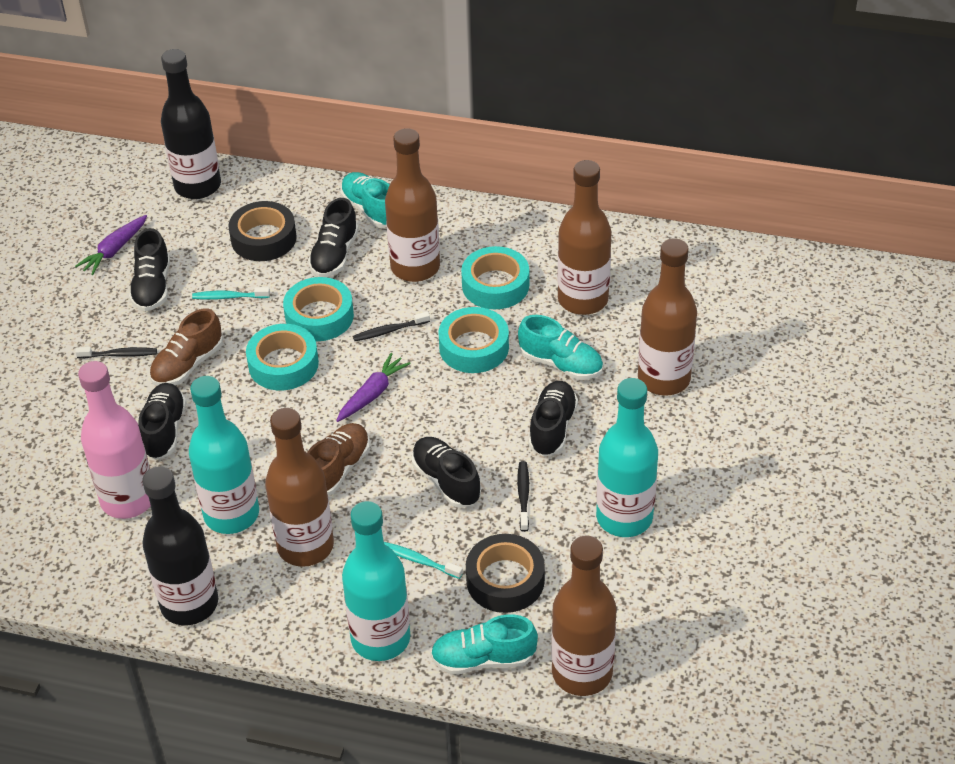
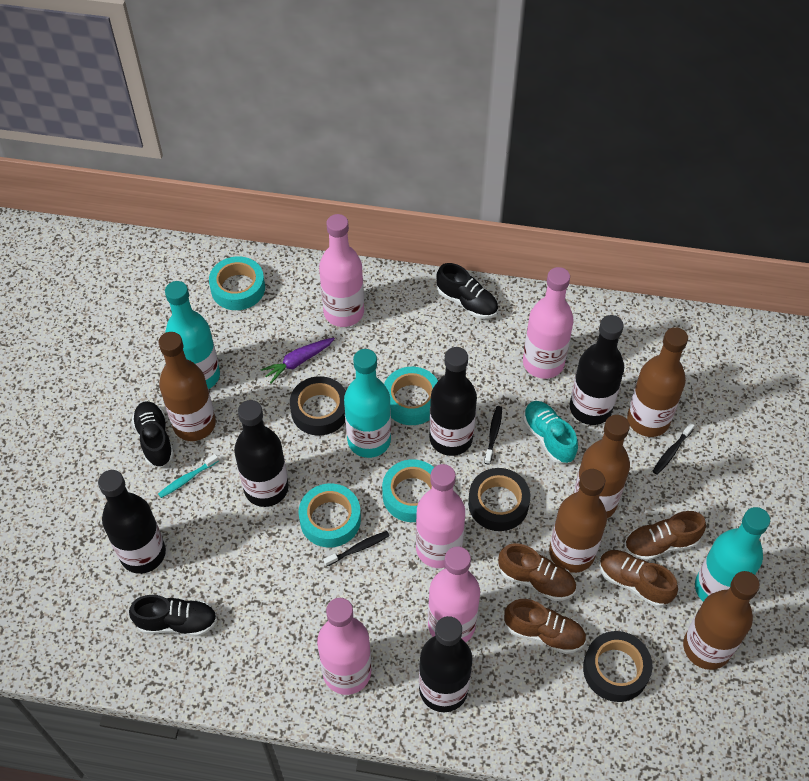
black bottle: 2 -> 5
black shoe: 5 -> 3
black tape: 2 -> 3
brown shoe: 2 -> 4
pink bottle: 1 -> 5
purple carrot: 2 -> 1
turquoise shoe: 3 -> 1
turquoise toothbrush: 2 -> 1

